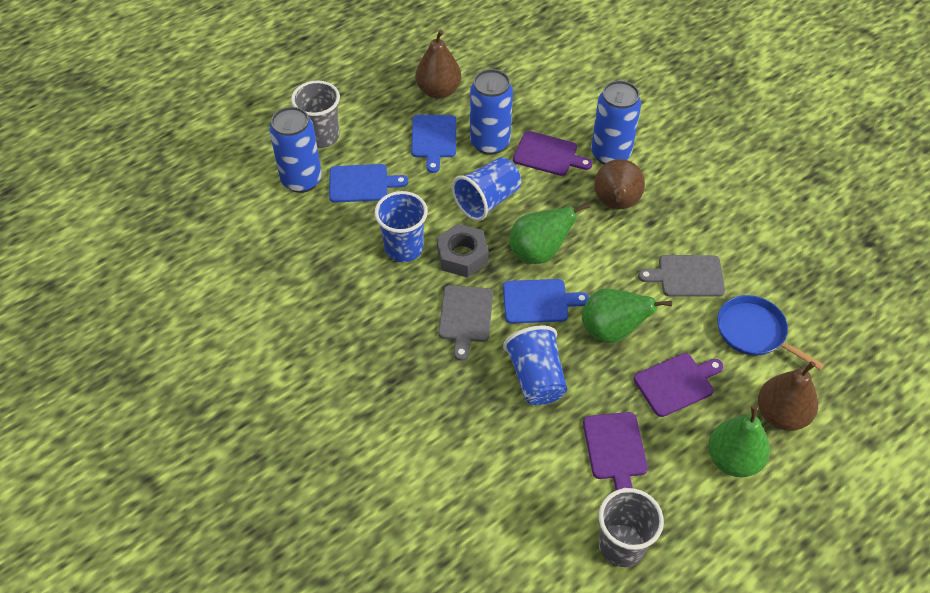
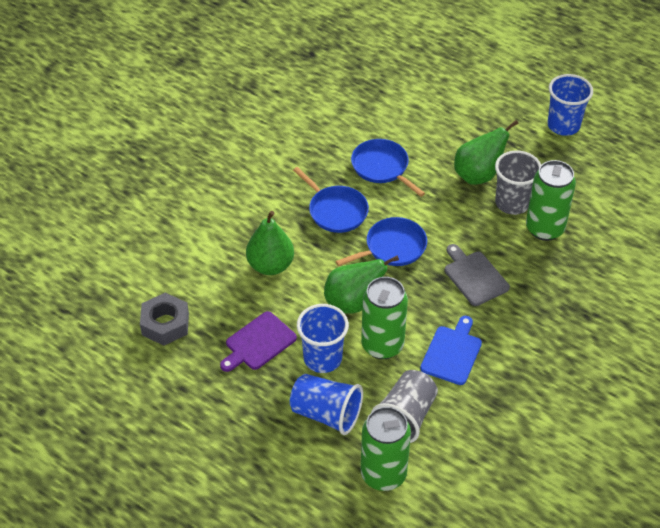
blue can: 3 -> 0
blue cutting board: 3 -> 1
blue pan: 1 -> 3
brown pear: 3 -> 0
green can: 0 -> 3
grey cutting board: 2 -> 1
purple cutting board: 3 -> 1

